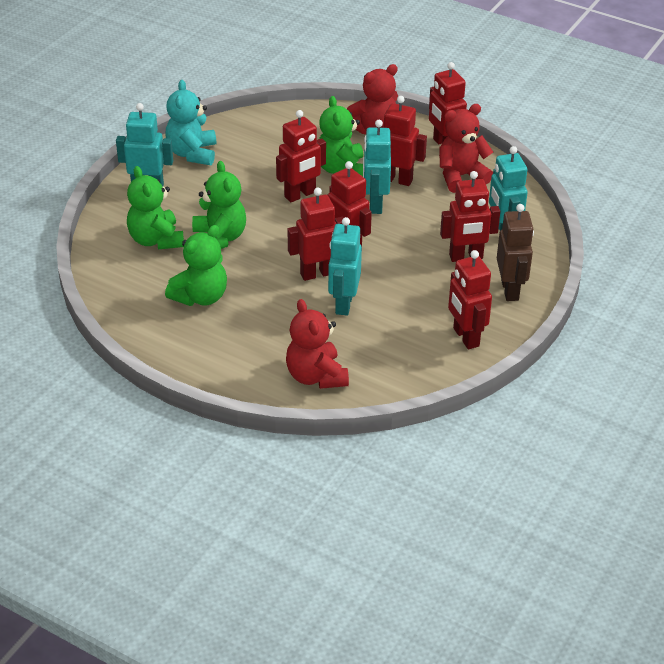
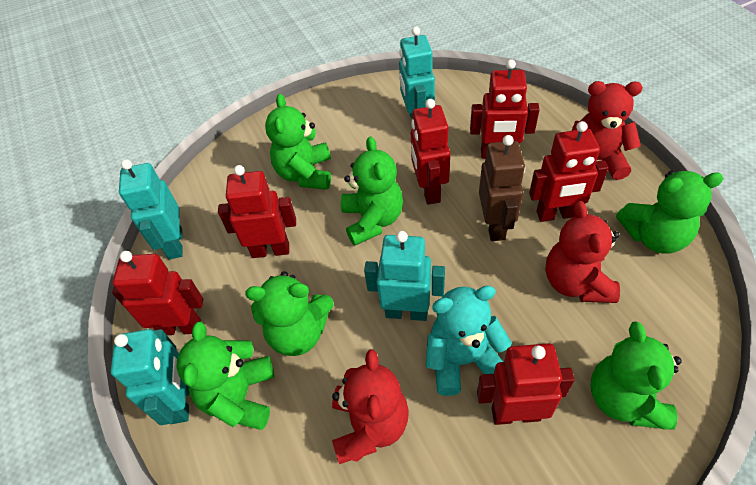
green teddy bear: 4 -> 6
red robot: 7 -> 6

